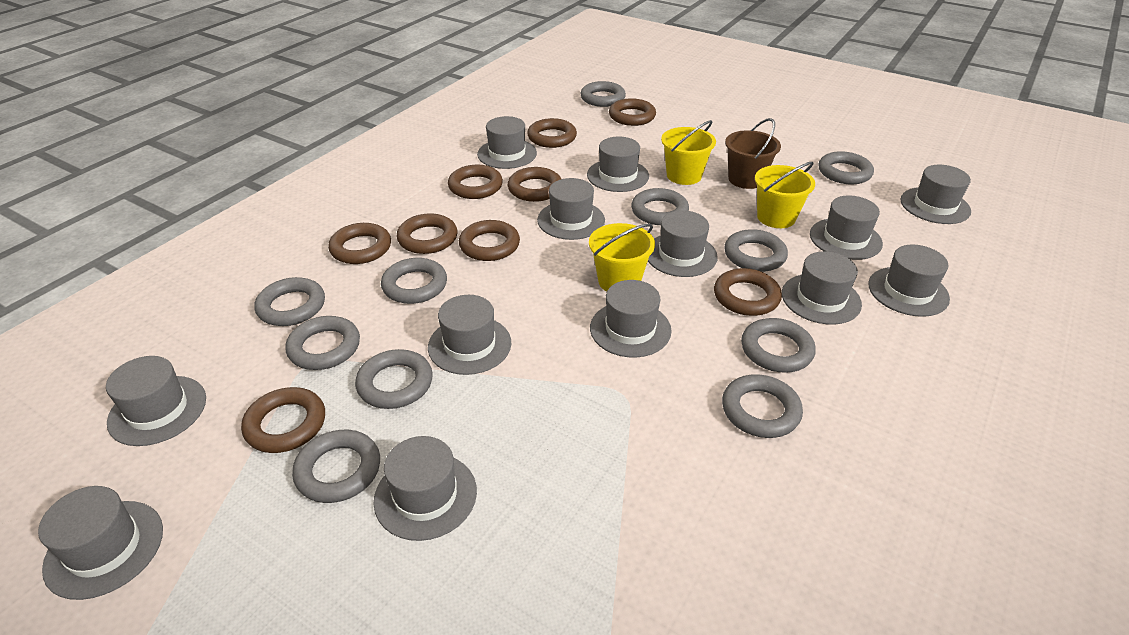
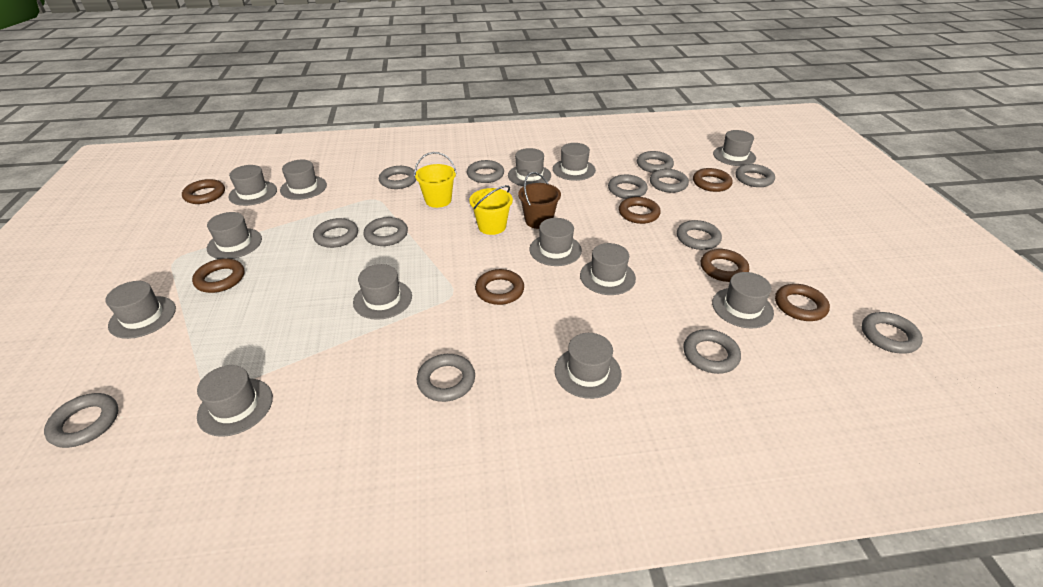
brown ring: 9 -> 7
grey ring: 11 -> 13
yellow bucket: 3 -> 2

